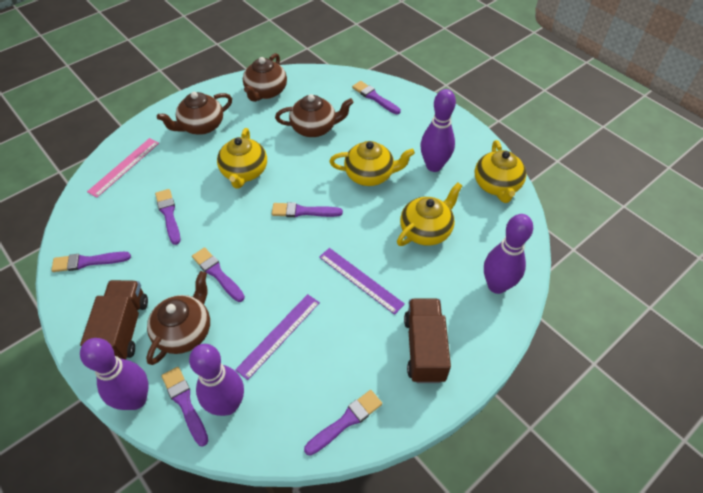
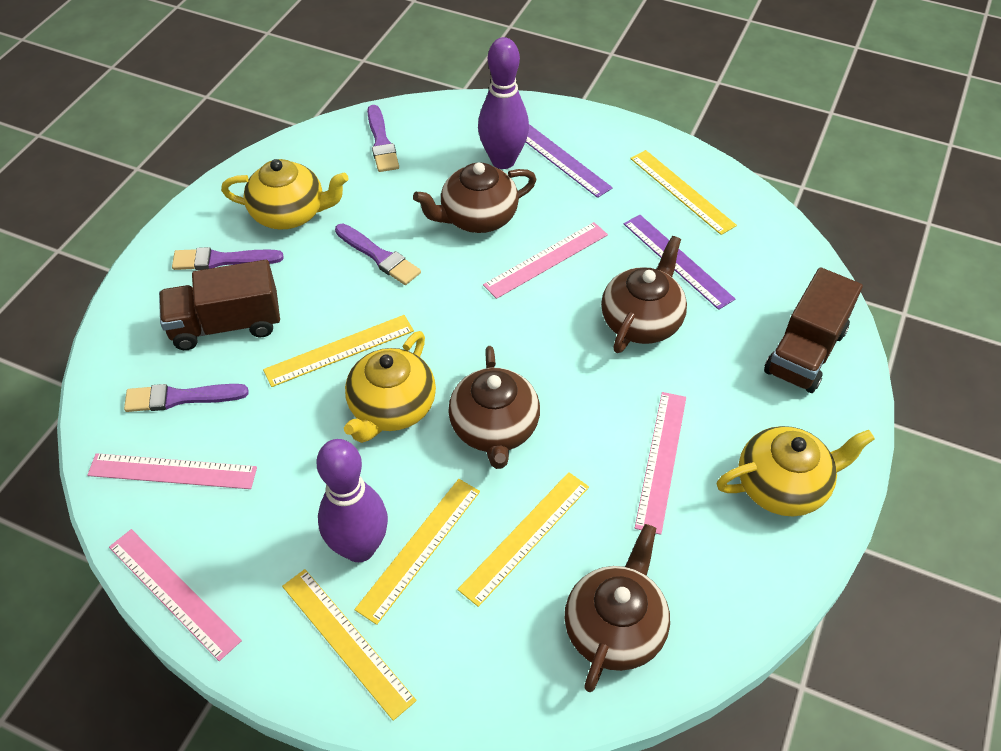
pink ruler: 1 -> 4
purple bowling pin: 4 -> 2
purple brush: 7 -> 4
yellow ruler: 0 -> 5
yellow teapot: 4 -> 3

